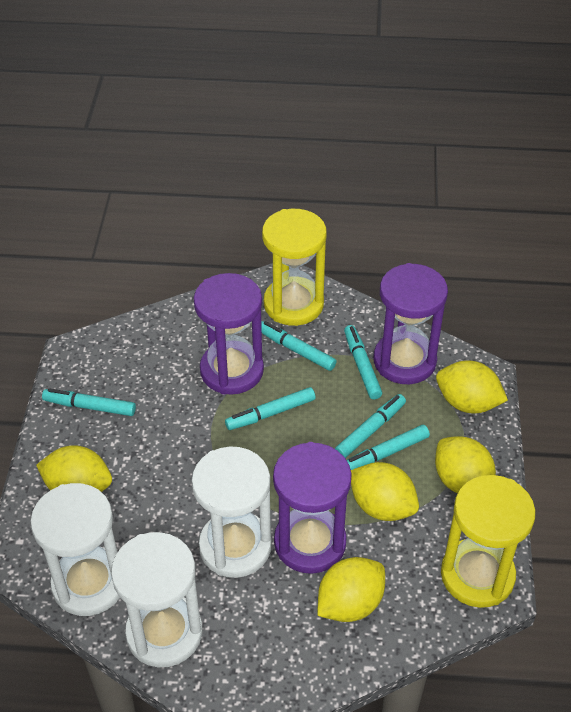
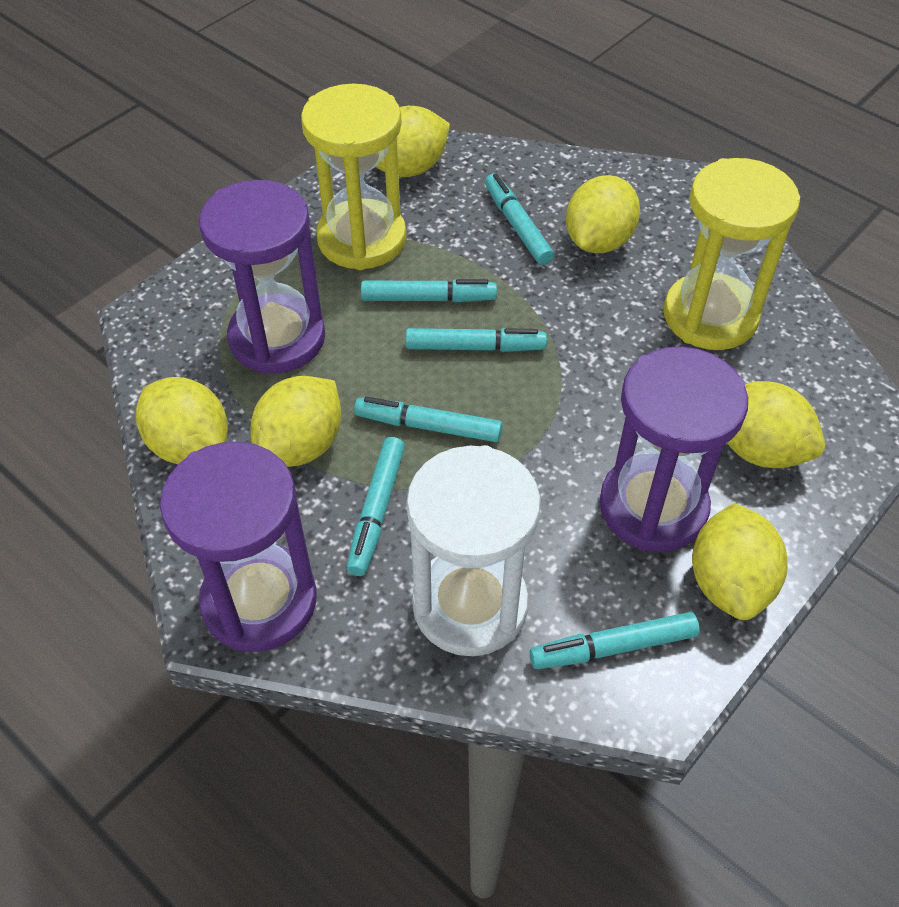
white hourglass: 3 -> 1
yellow lemon: 5 -> 6

